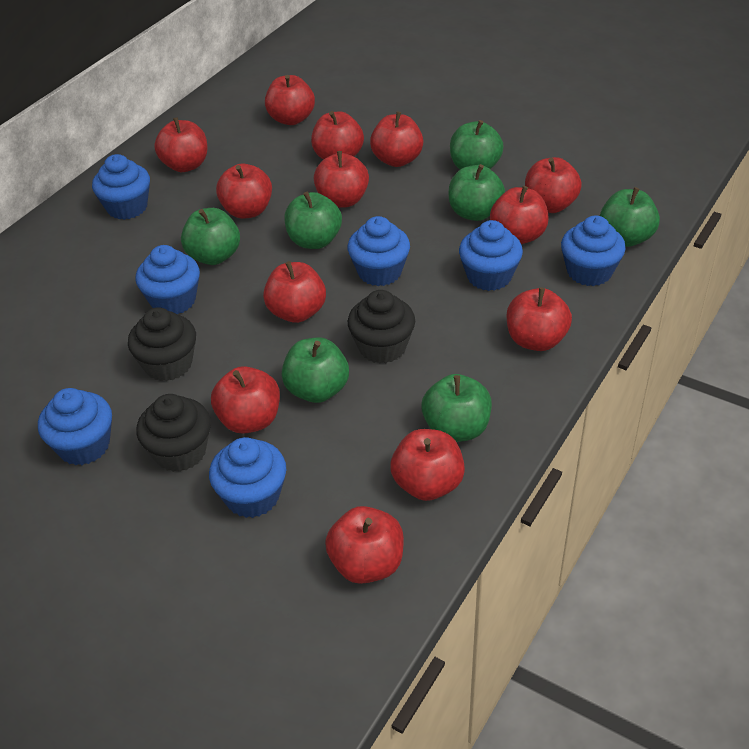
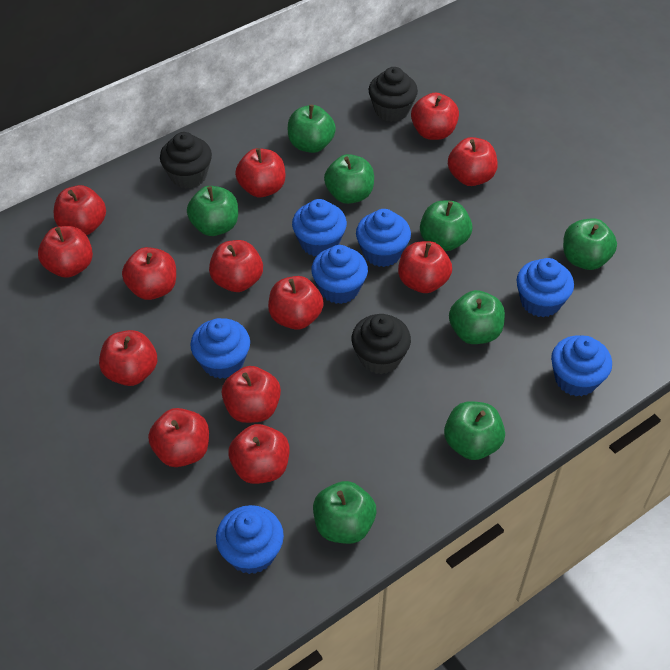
green apple: 7 -> 8

